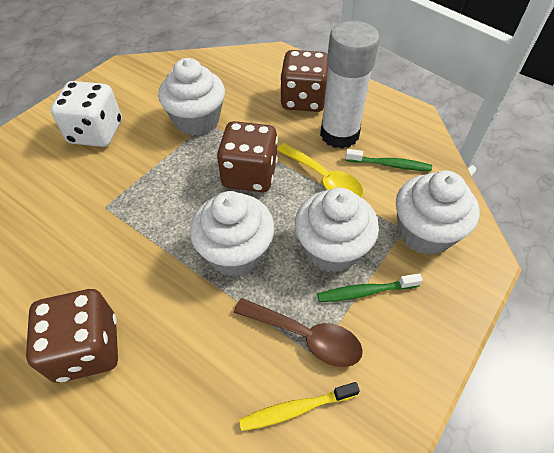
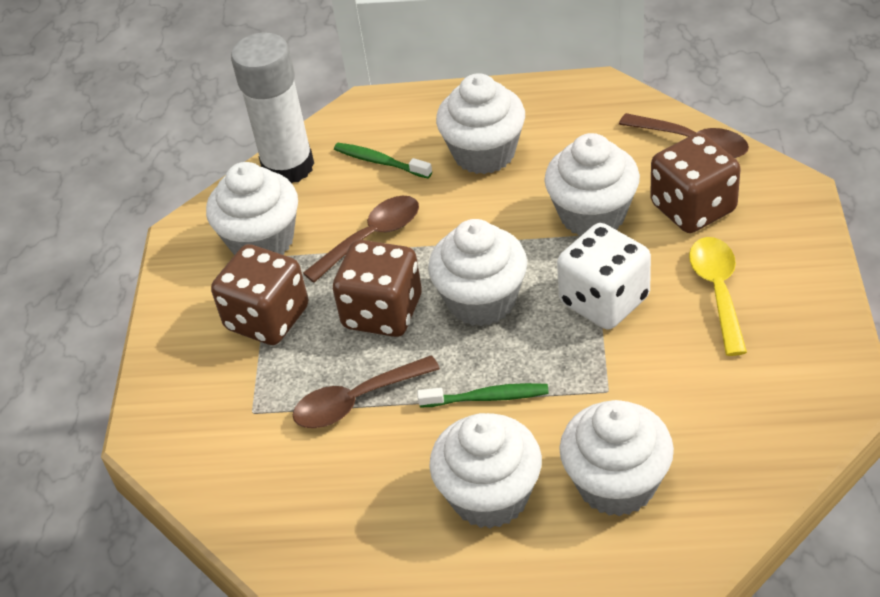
brown spoon: 1 -> 3
white cupcake: 4 -> 6
yellow toothbrush: 1 -> 0

